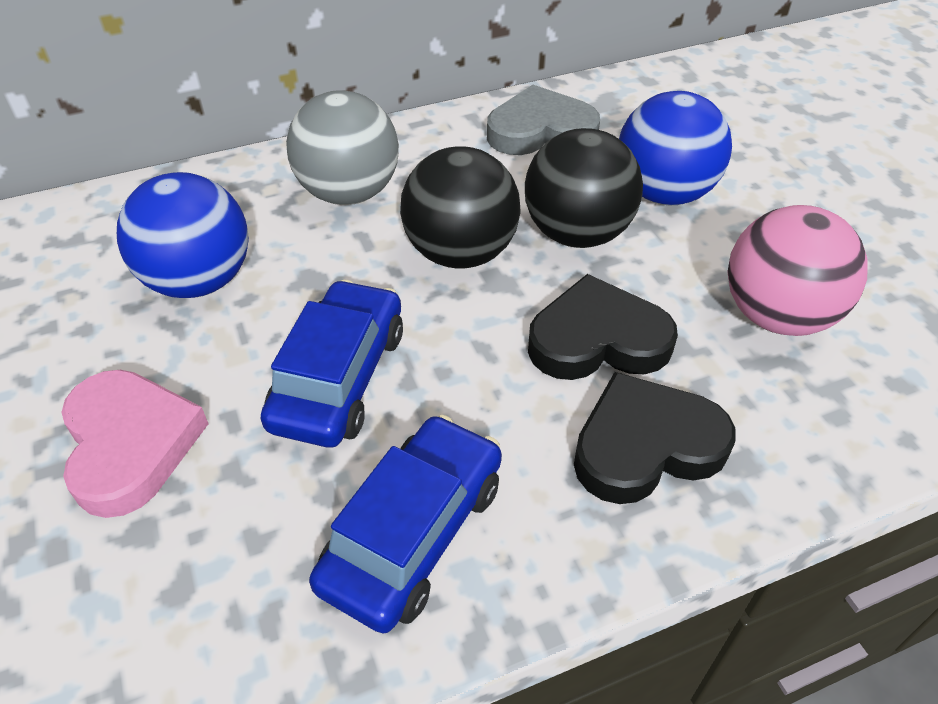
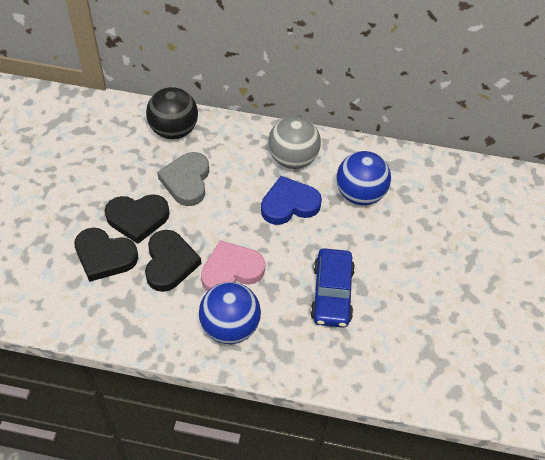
black ball: 2 -> 1
black heart: 2 -> 3
blue car: 2 -> 1
blue heart: 0 -> 1
pink ball: 1 -> 0

